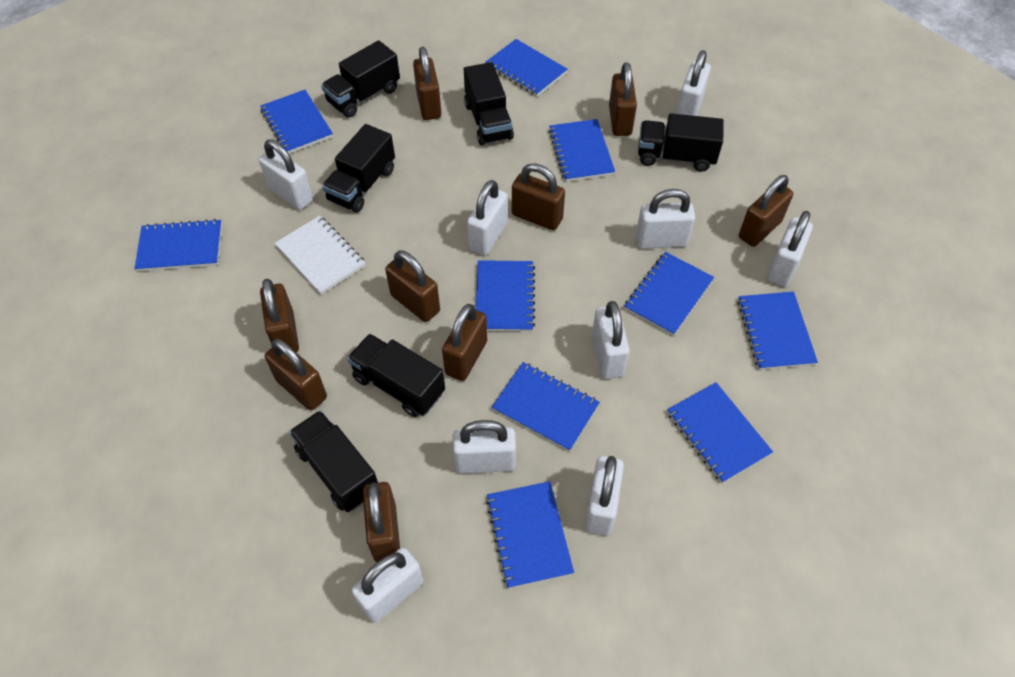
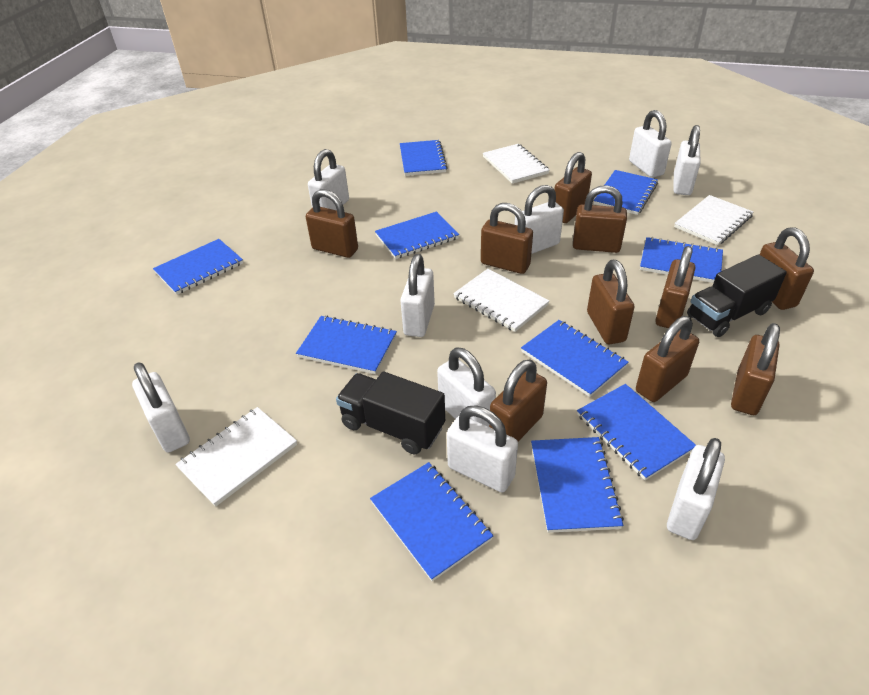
black truck: 6 -> 2
brown padlock: 9 -> 10
white notebook: 1 -> 4

